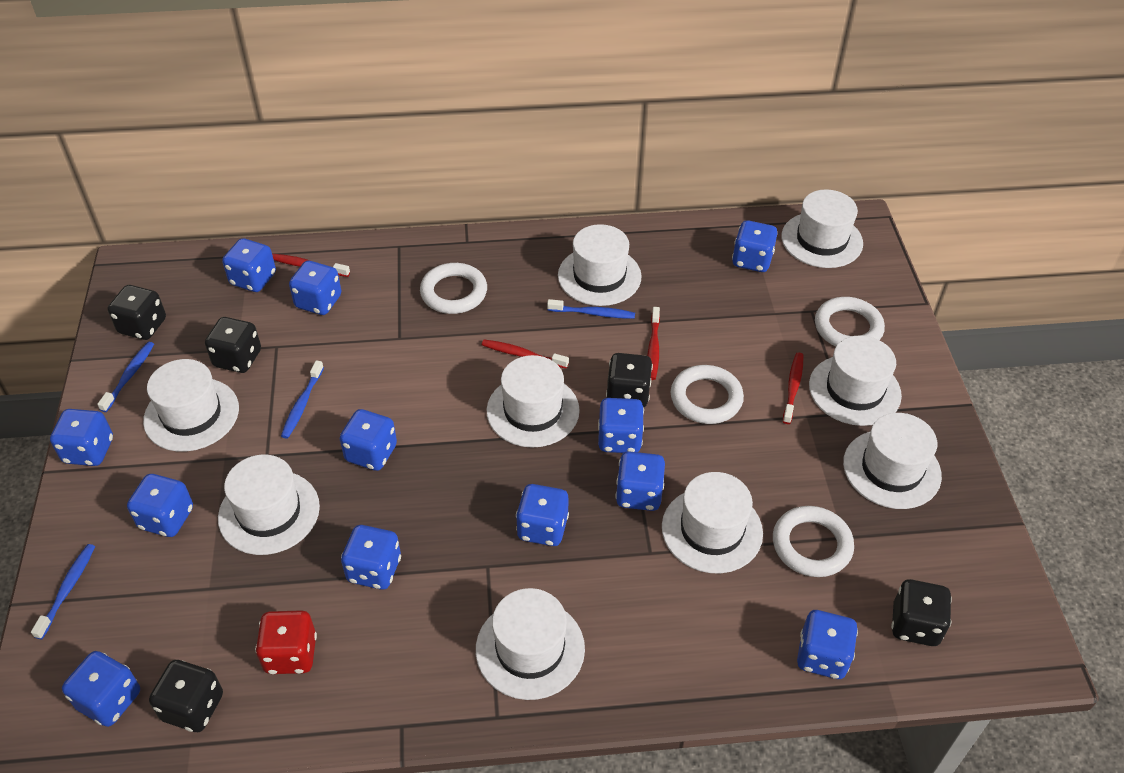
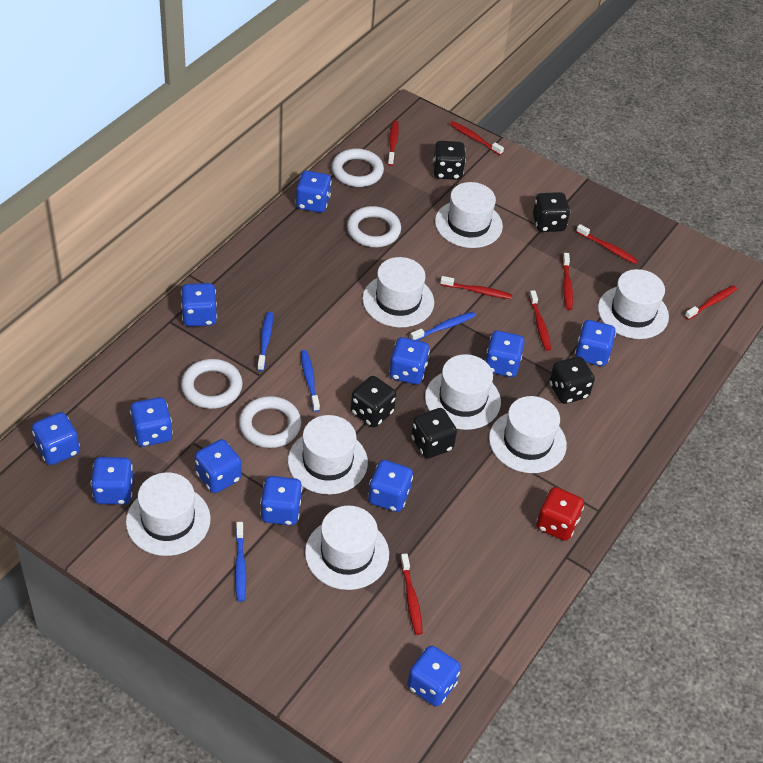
red toothbrush: 4 -> 8
white hat: 9 -> 8

